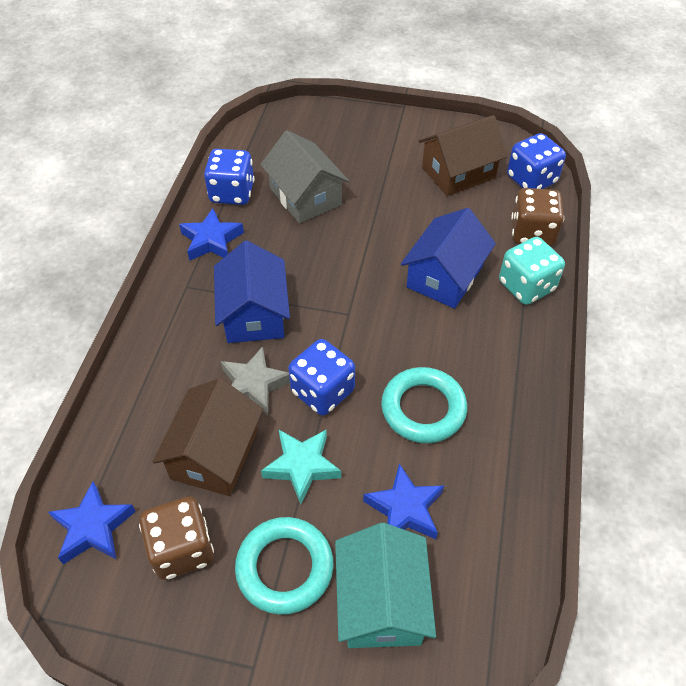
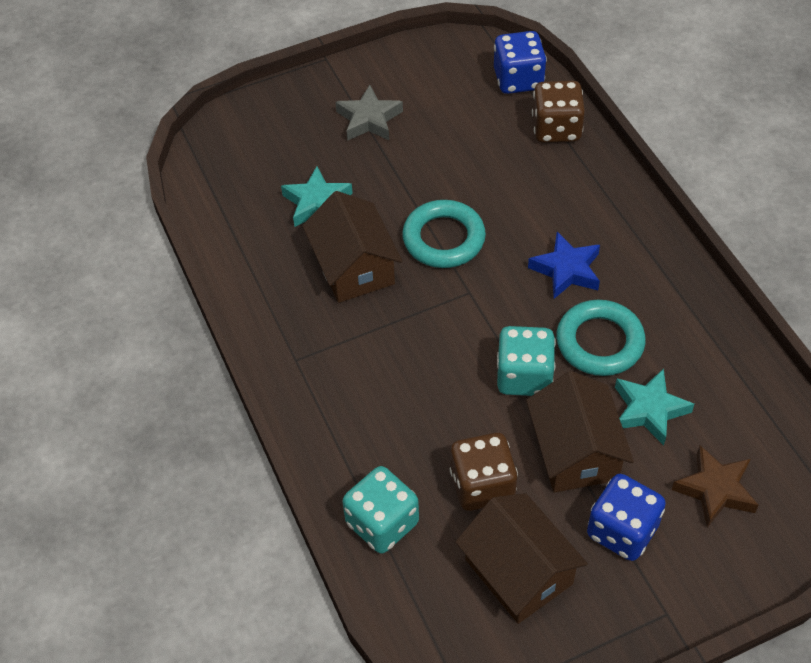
blue dice: 3 -> 2
blue house: 2 -> 0
blue star: 3 -> 1
brown house: 2 -> 3
brown star: 0 -> 1
grey house: 1 -> 0
turquoise dice: 1 -> 2
turquoise house: 1 -> 0
turquoise star: 1 -> 2

